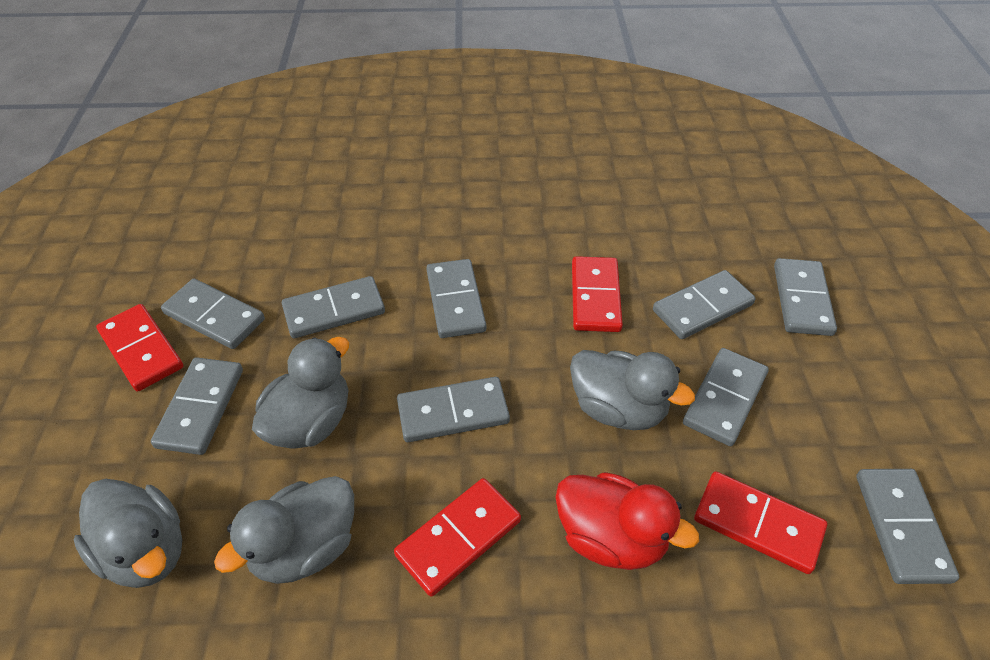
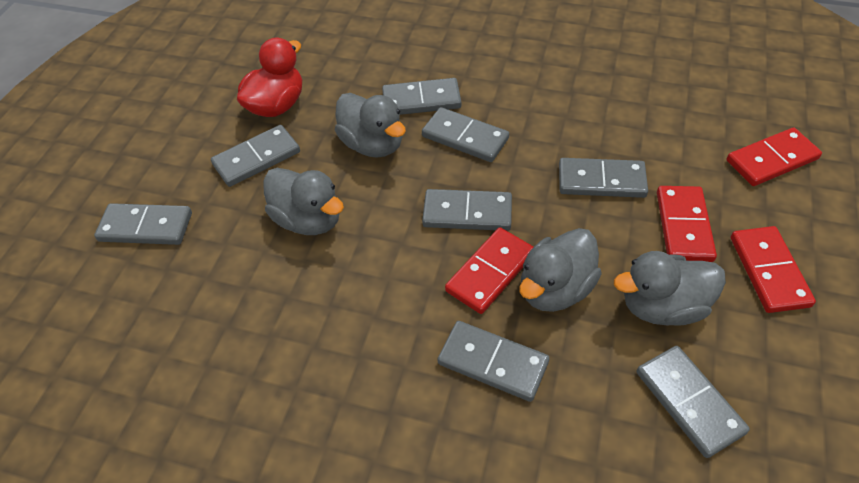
grey domino: 9 -> 8

